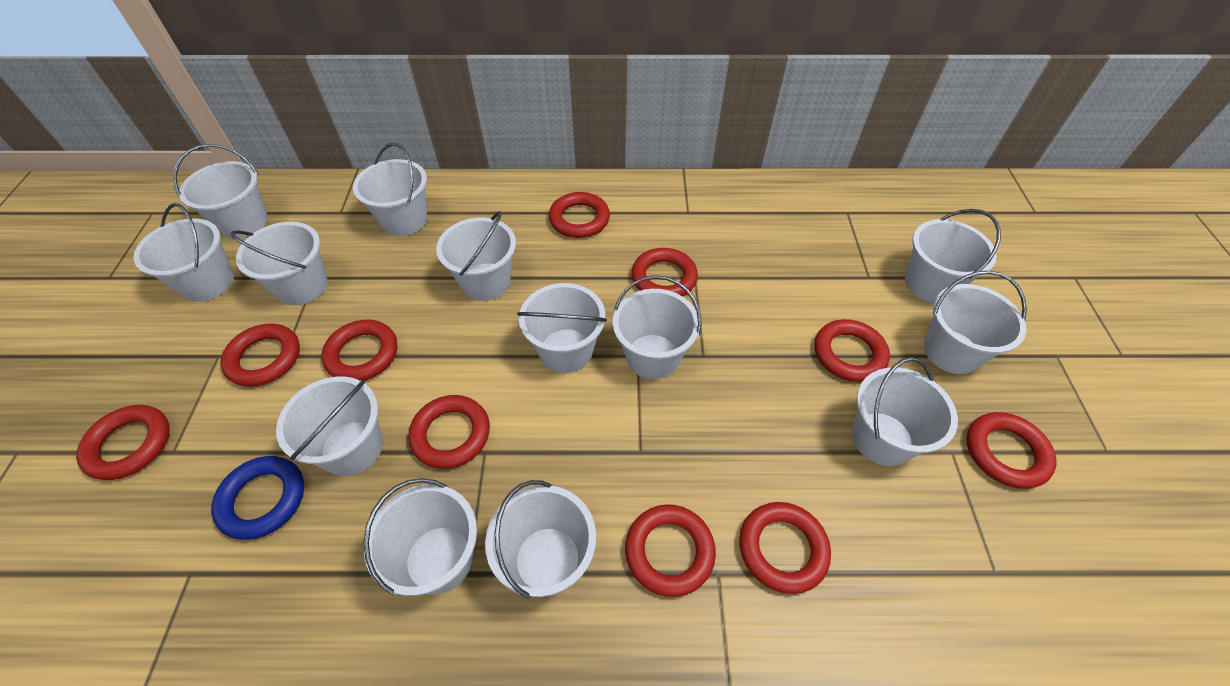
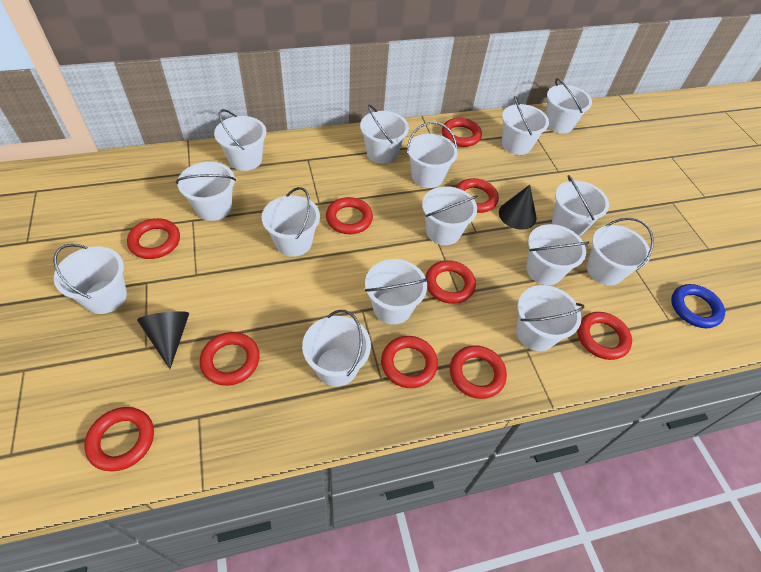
black cone: 0 -> 2
white bucket: 13 -> 15

